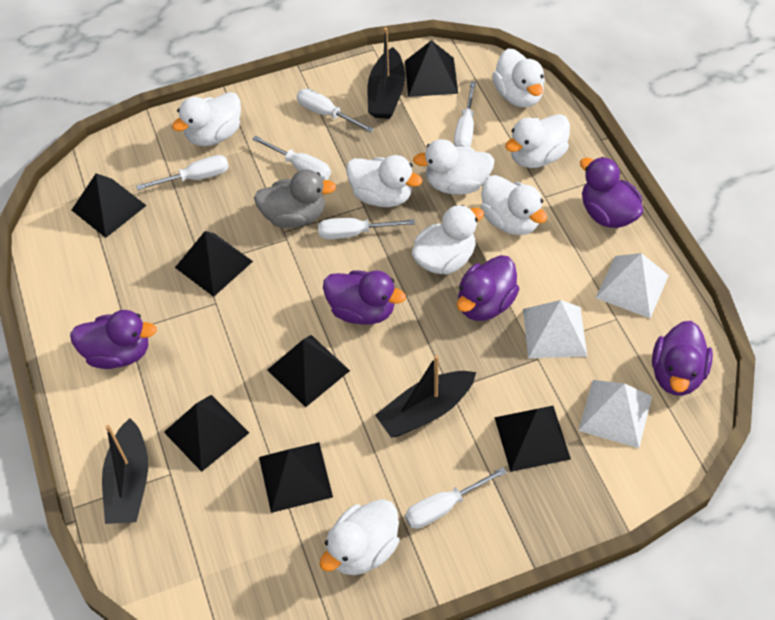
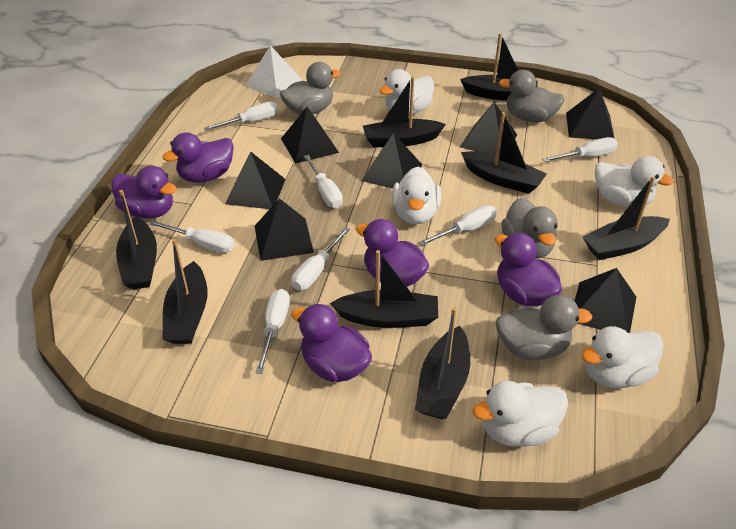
black boat: 3 -> 8
grey duck: 1 -> 4
white duck: 8 -> 5
white pyramid: 3 -> 1
white screwdriver: 6 -> 7

